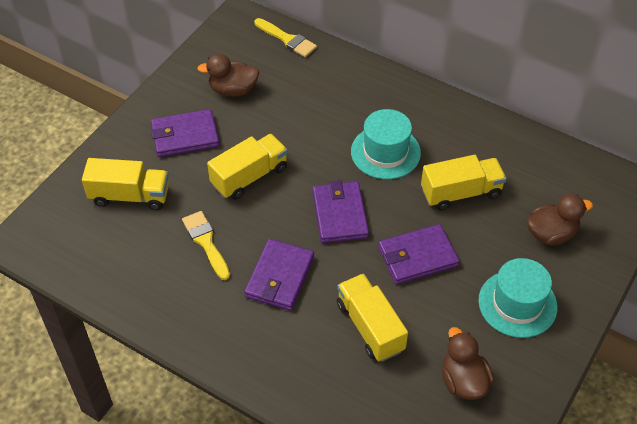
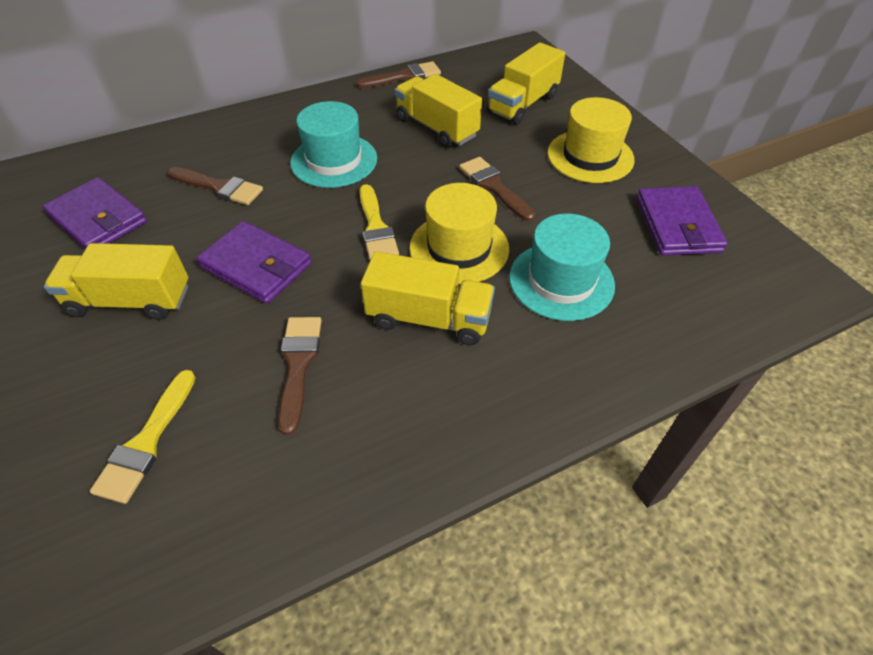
brown brush: 0 -> 4
brown duck: 3 -> 0
purple wallet: 4 -> 3
yellow hat: 0 -> 2

